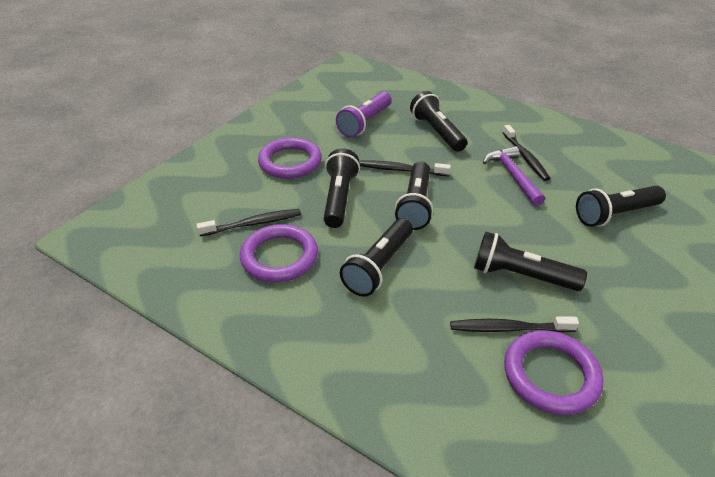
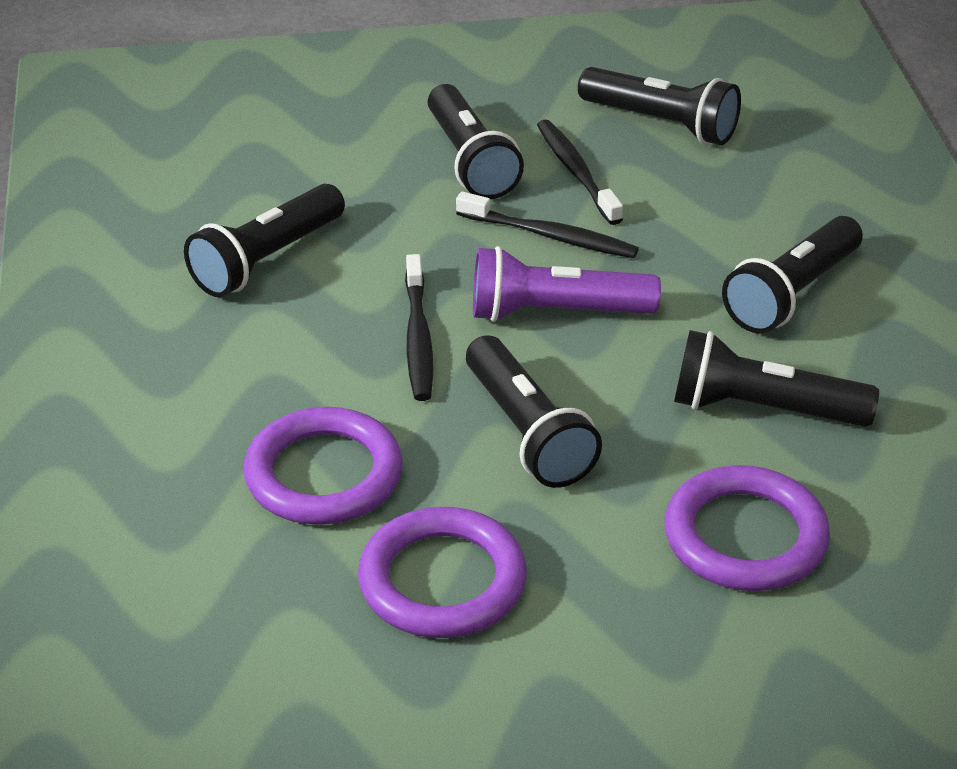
black toothbrush: 4 -> 3
purple hammer: 1 -> 0

